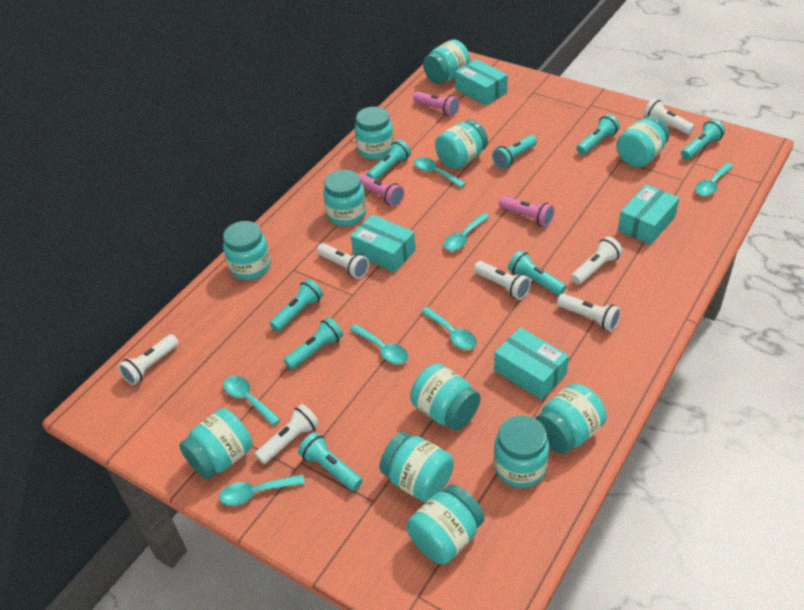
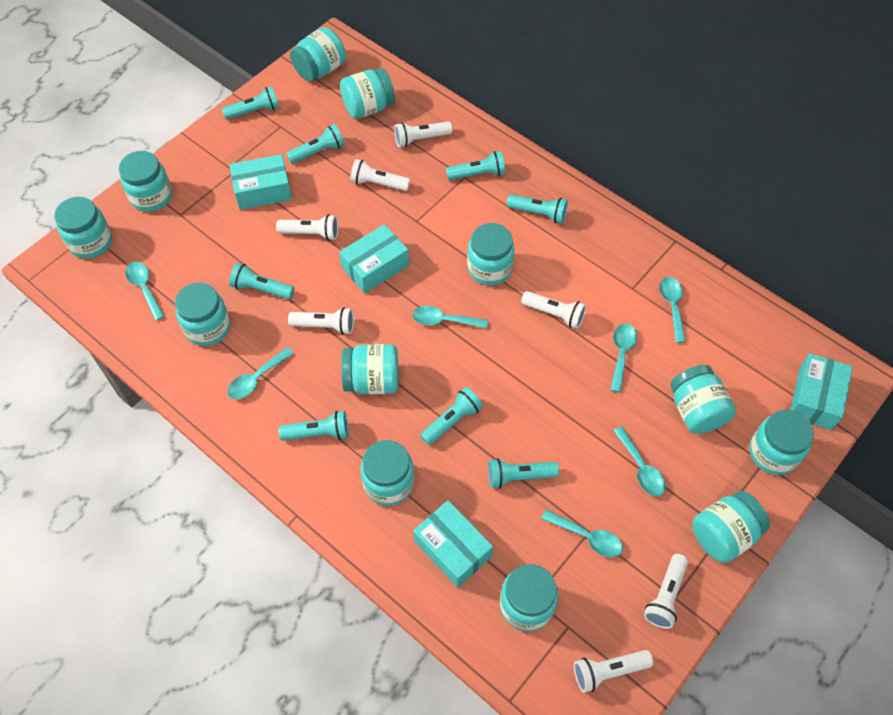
pink flashlight: 3 -> 0

